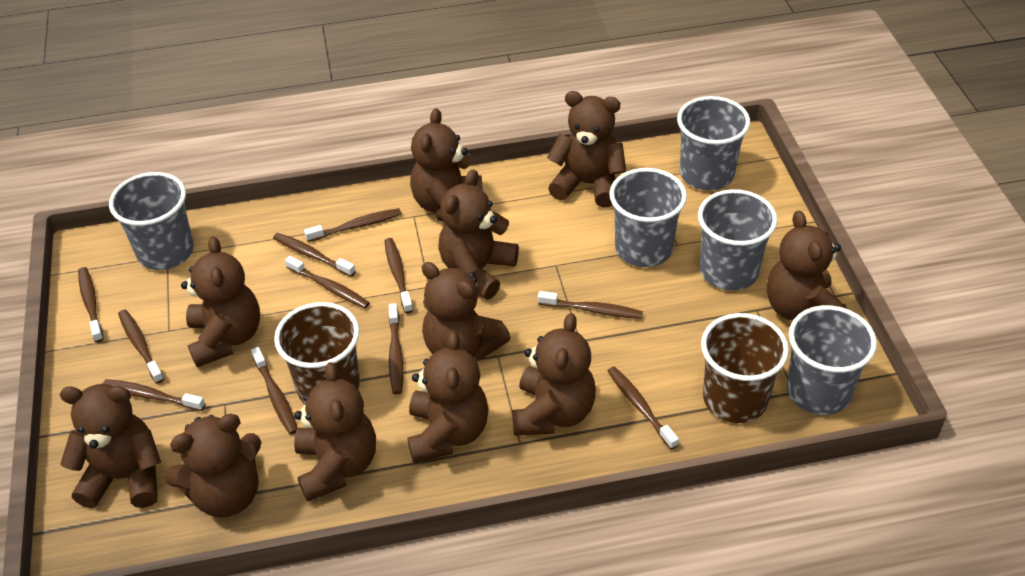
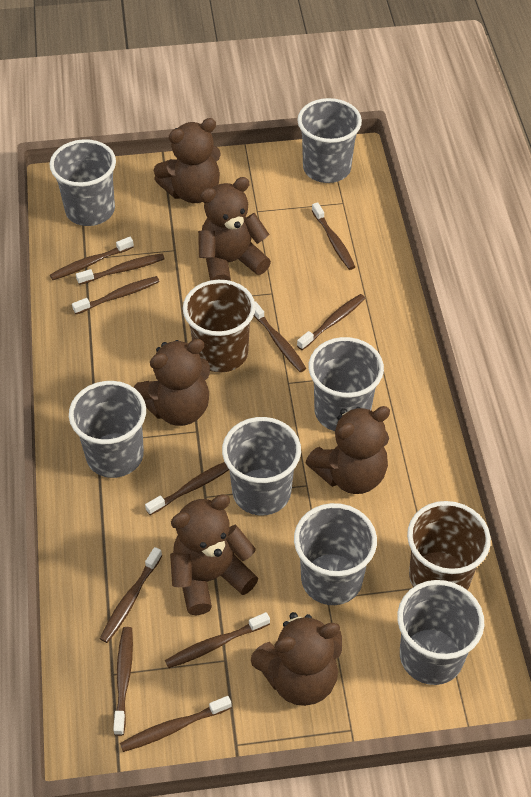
brown teddy bear: 11 -> 6
grey cup: 5 -> 7

